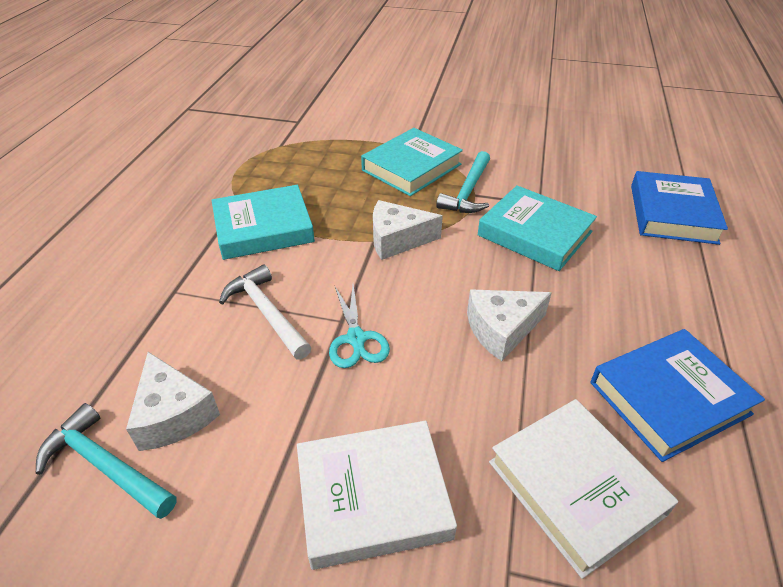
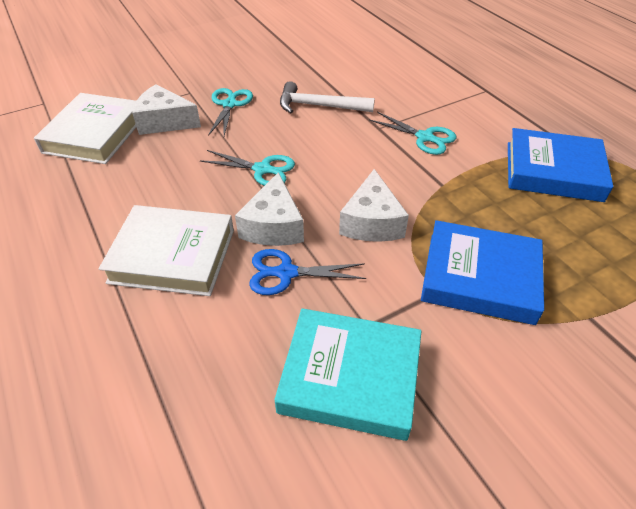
blue scissors: 0 -> 1
turquoise book: 3 -> 1
turquoise hammer: 2 -> 0
turquoise scissors: 1 -> 3

